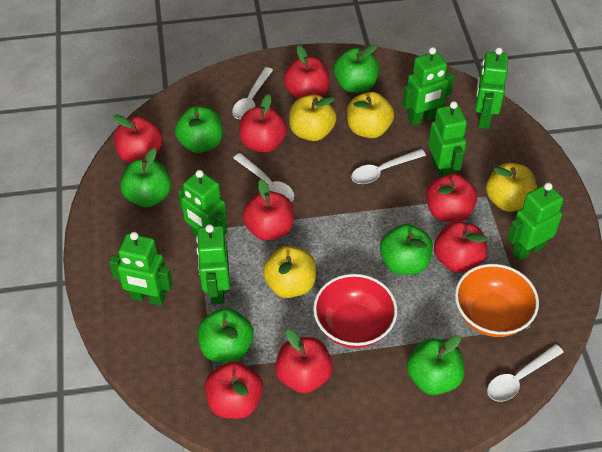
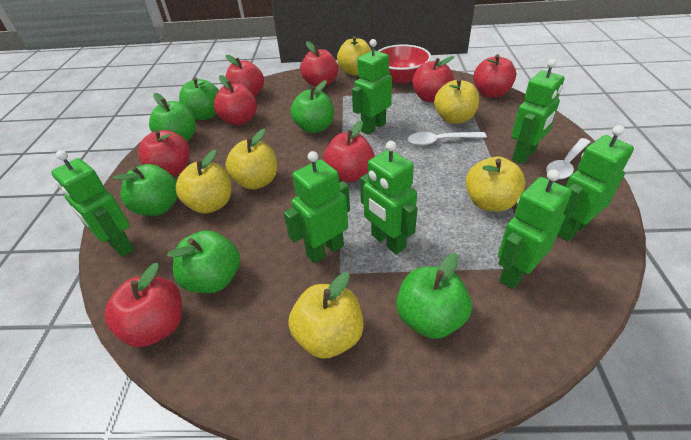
orange bowl: 1 -> 0
white spoon: 4 -> 2
yellow apple: 4 -> 6

